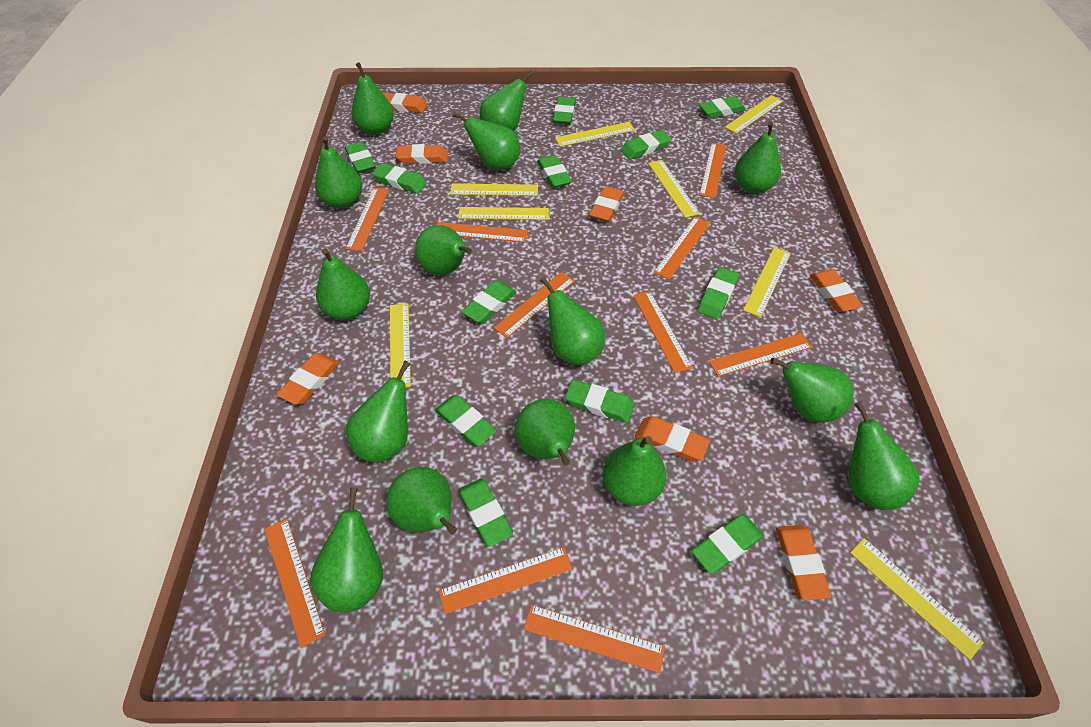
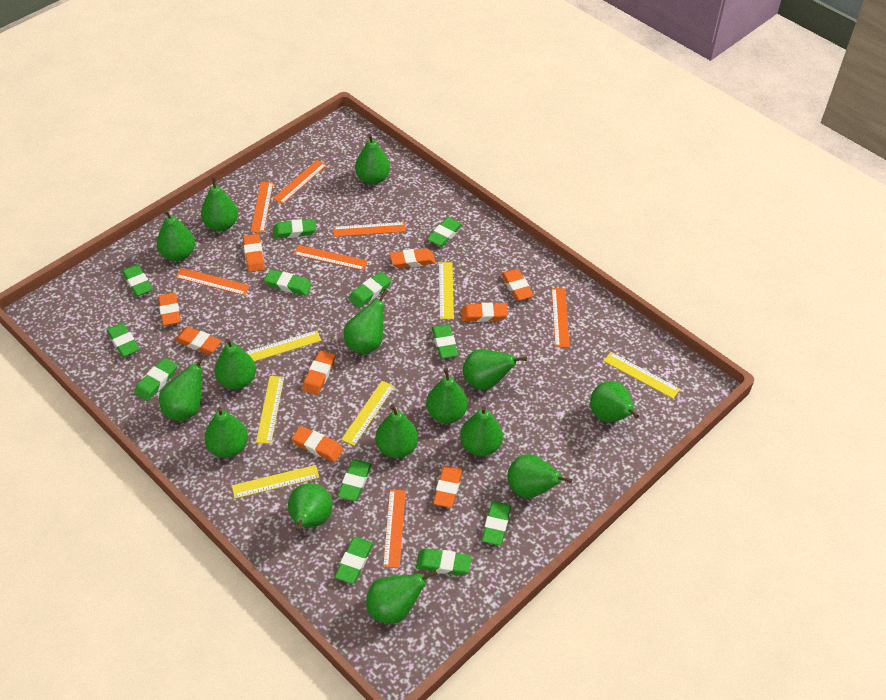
orange eraser: 7 -> 9
orange ruler: 10 -> 7
yellow ruler: 8 -> 6

